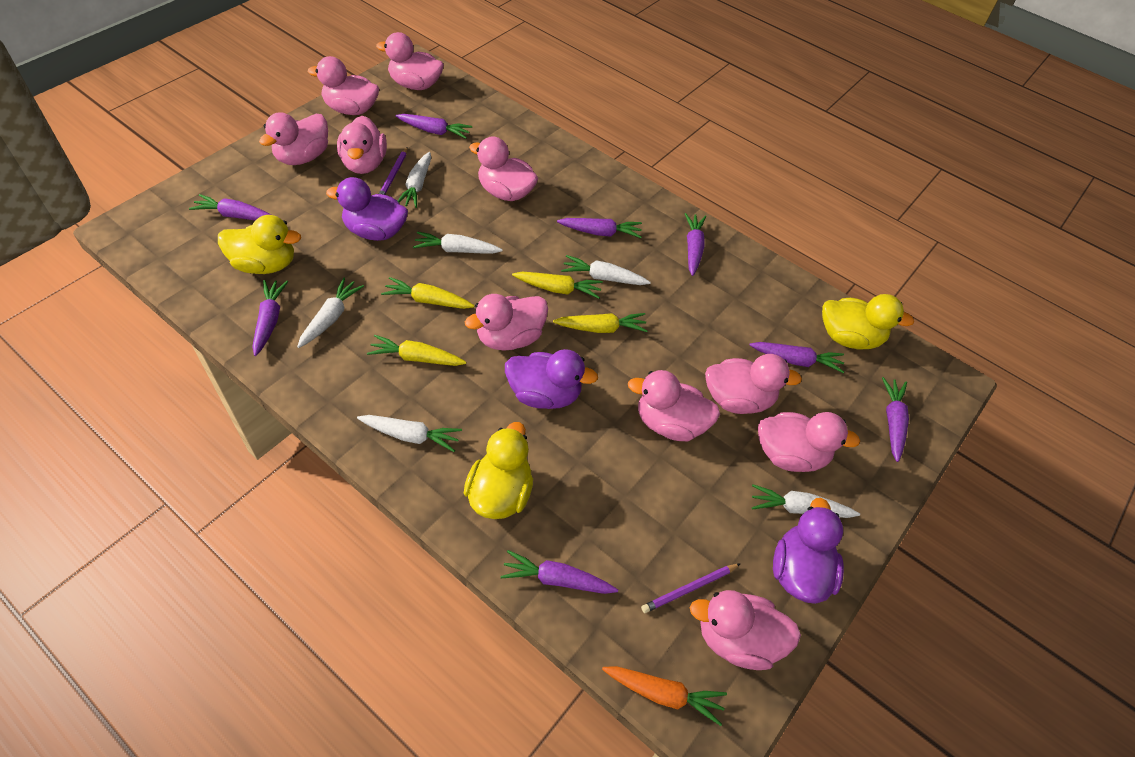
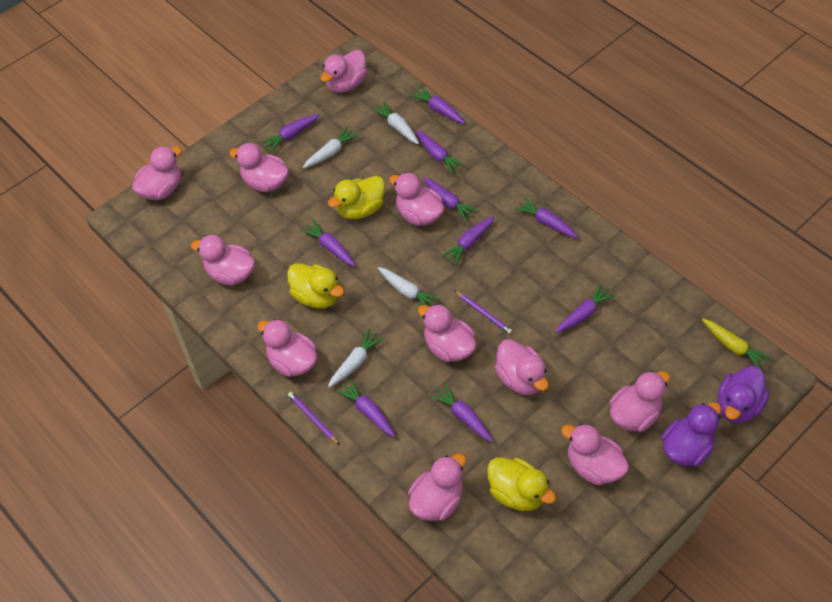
orange carrot: 1 -> 0
pink duck: 10 -> 11
purple carrot: 8 -> 10
purple duck: 3 -> 2
white carrot: 6 -> 4
yellow carrot: 4 -> 1

